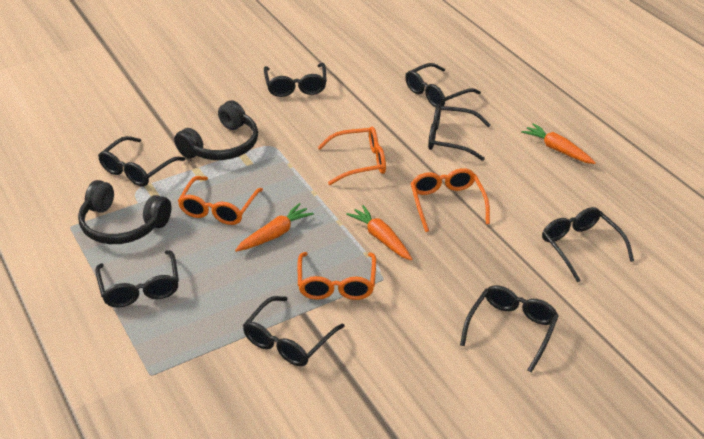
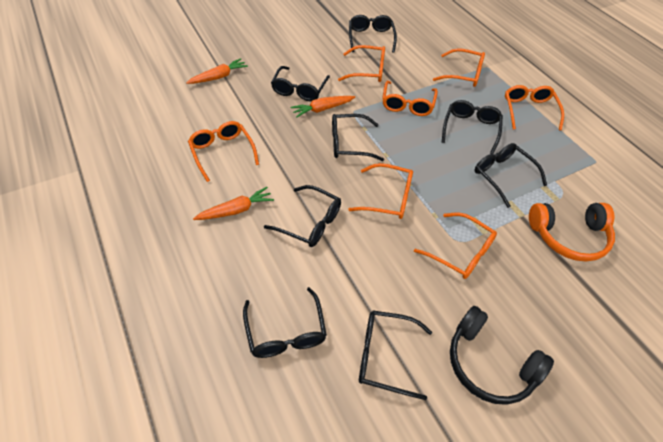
black headphones: 2 -> 1
orange glasses: 4 -> 7
orange headphones: 0 -> 1

